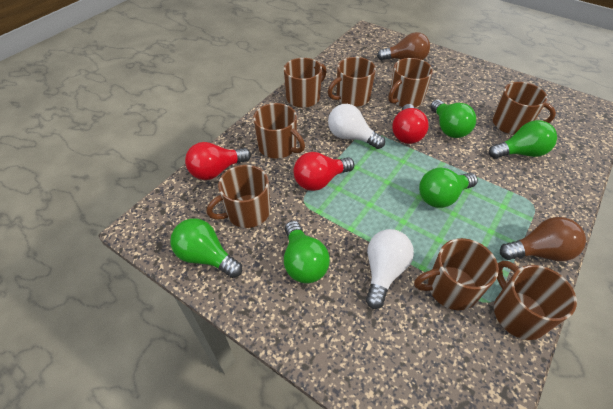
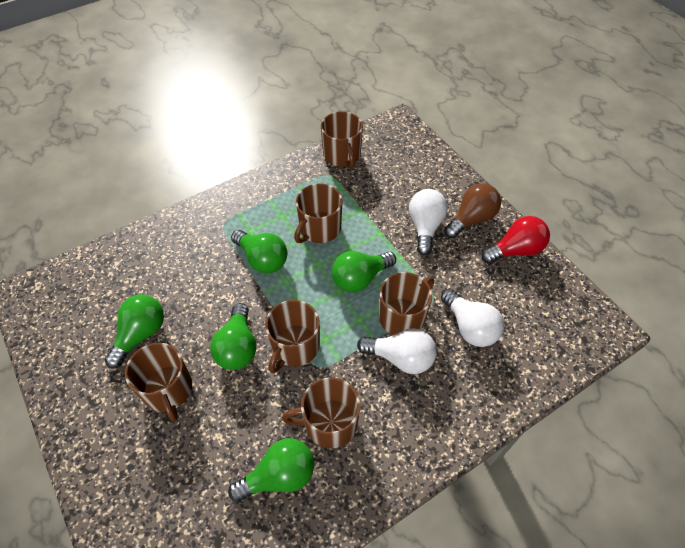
brown light bulb: 2 -> 1
brown mug: 8 -> 6
red light bulb: 3 -> 1
white light bulb: 2 -> 3

